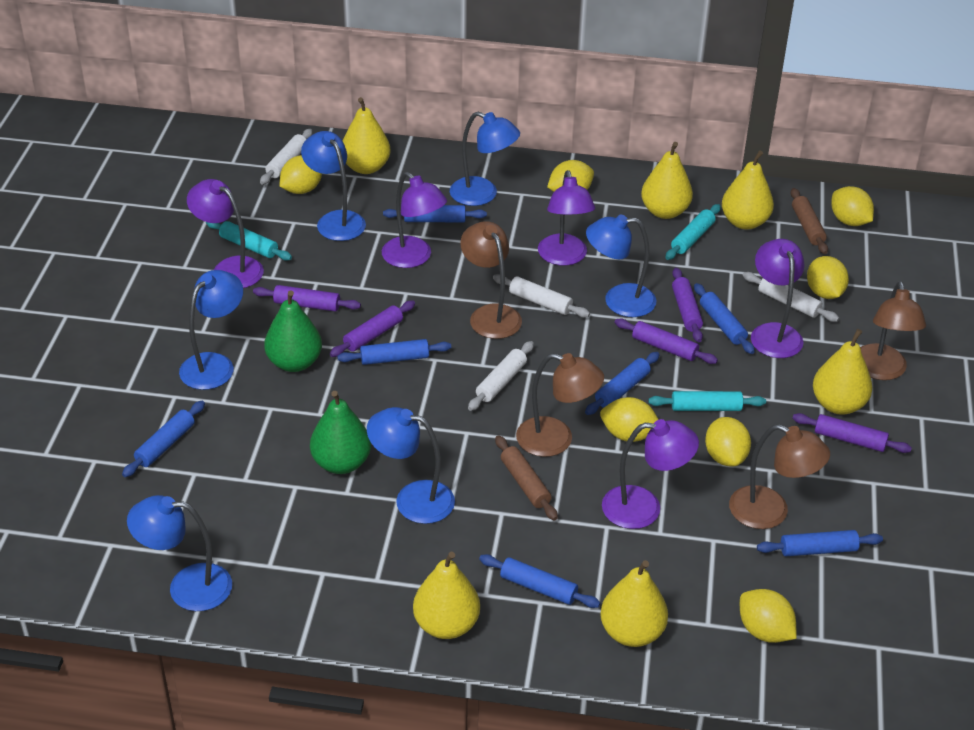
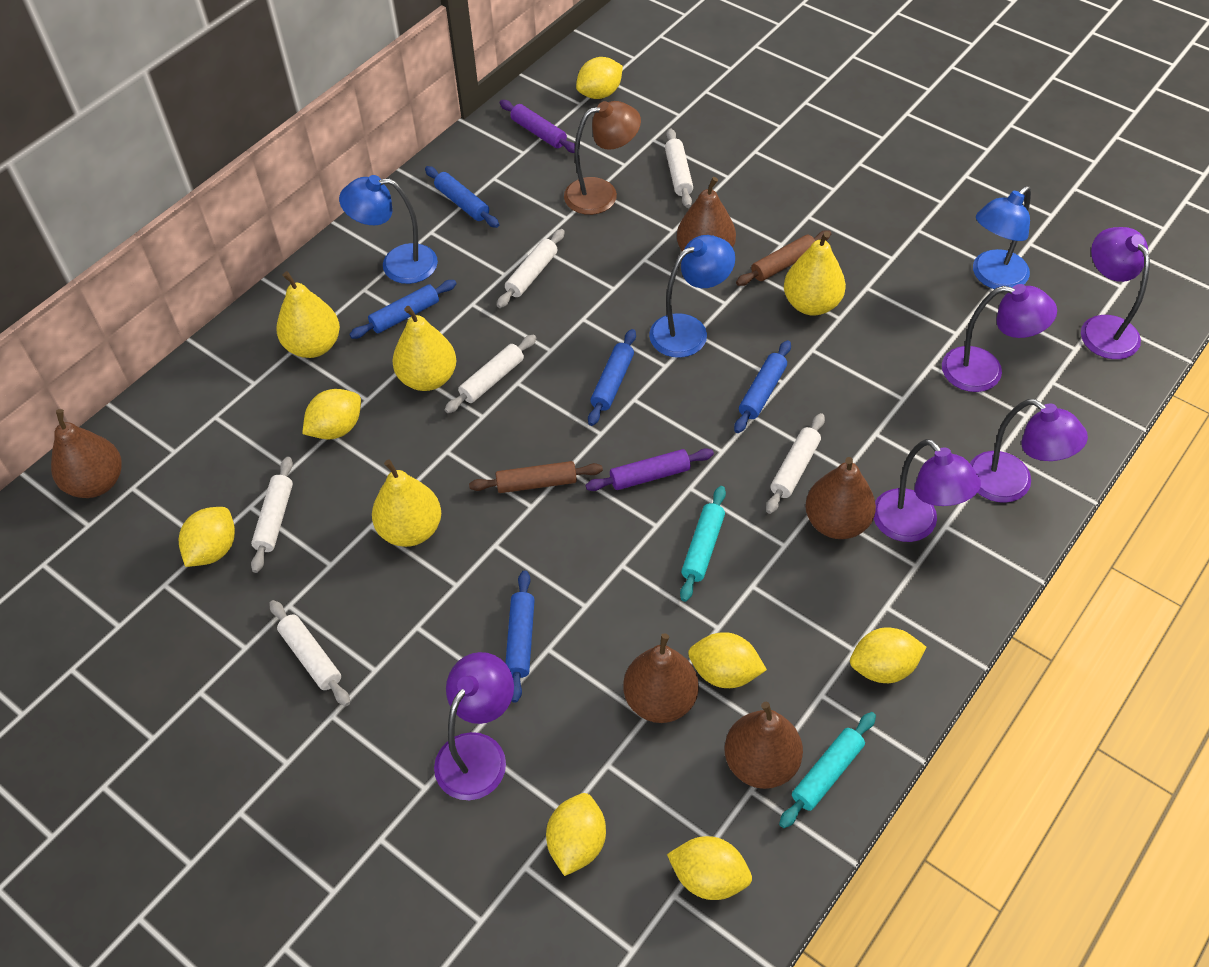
blue lamp: 6 -> 3
blue rolling pin: 7 -> 5
brown lamp: 4 -> 1
brown pear: 0 -> 5
green pear: 2 -> 0
purple rolling pin: 5 -> 2
turquoise rolling pin: 3 -> 2
white rolling pin: 4 -> 6
yellow pear: 6 -> 4

